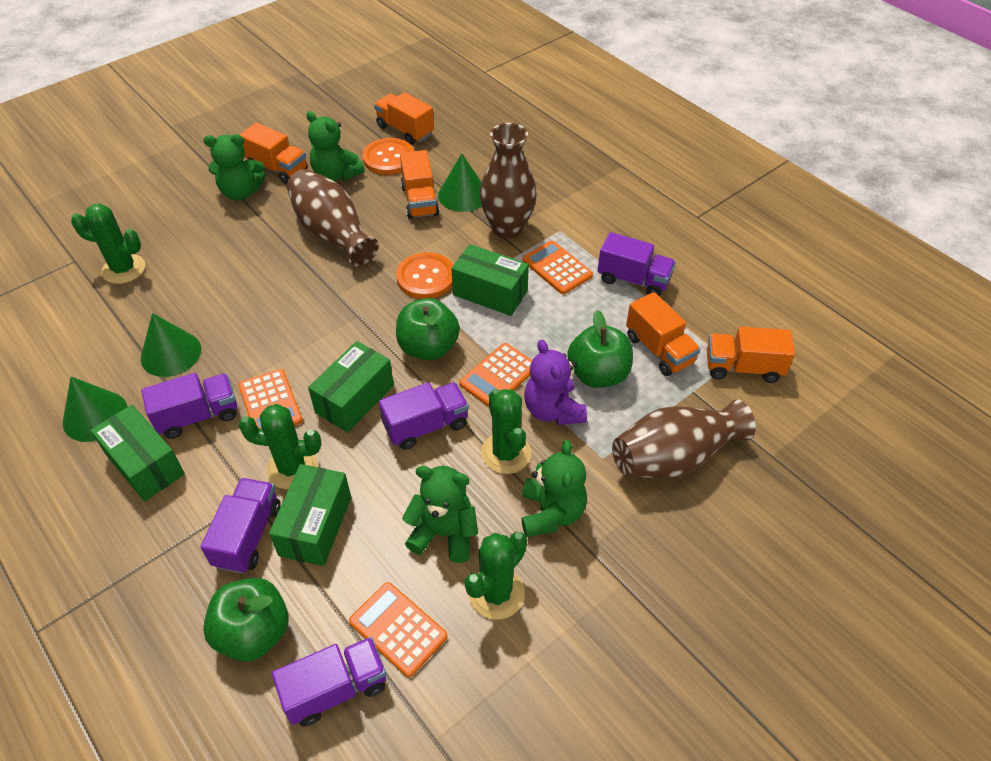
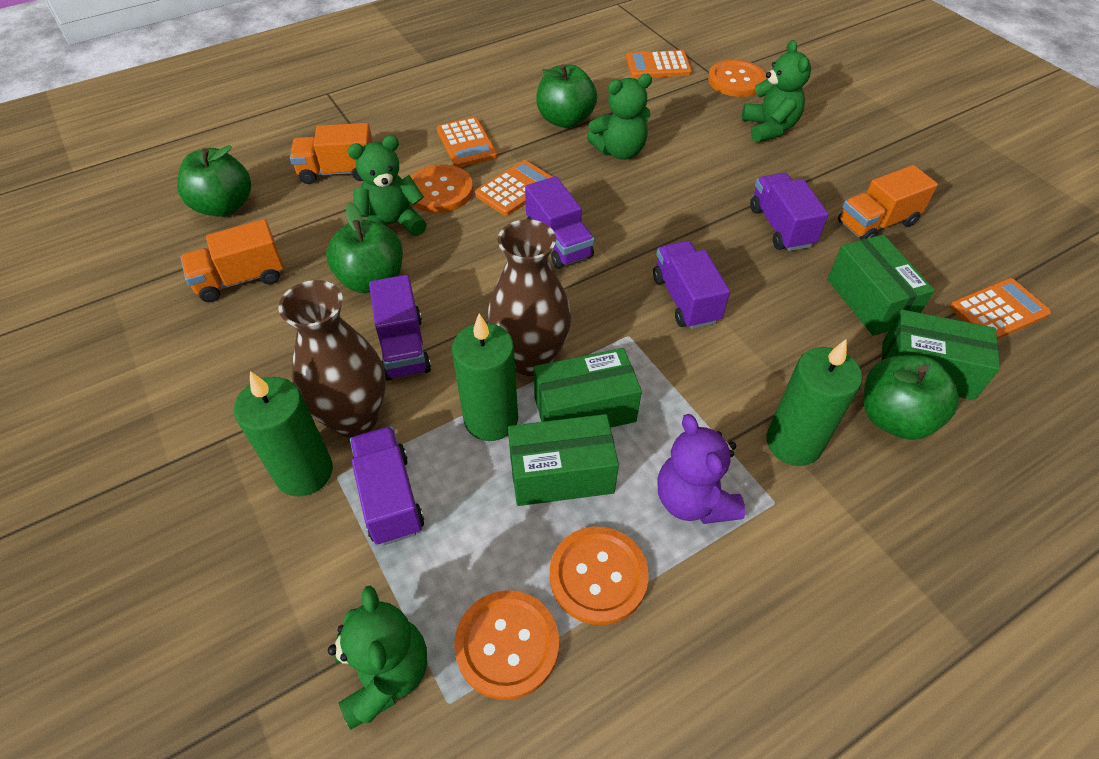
brown vase: 3 -> 2
green apple: 3 -> 4
green cactus: 4 -> 0
green candle: 0 -> 3
green cone: 3 -> 0
orange button: 2 -> 4
orange truck: 5 -> 3

